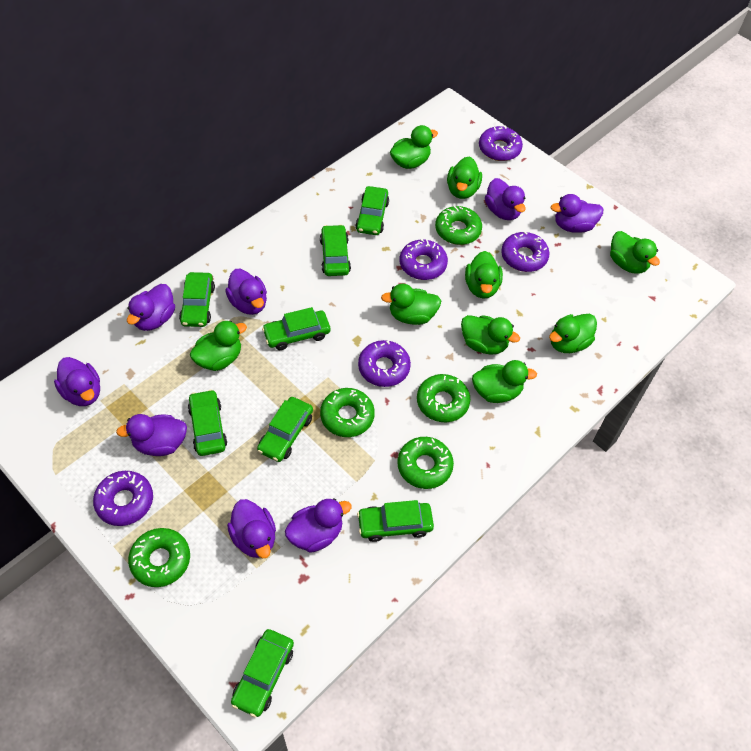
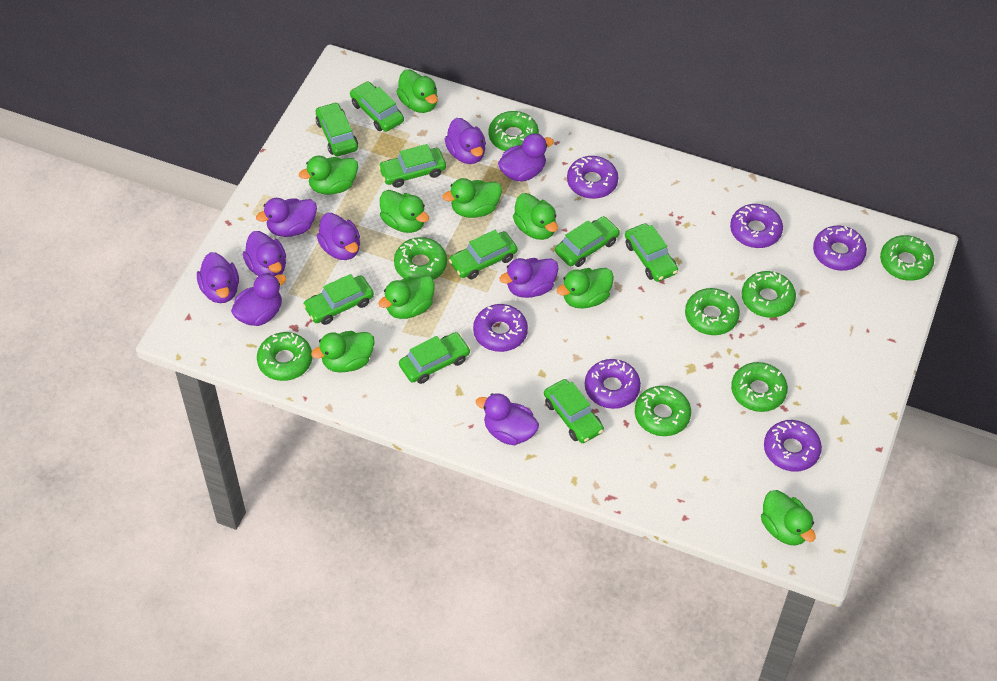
green car: 8 -> 9
green donut: 5 -> 8
purple donut: 5 -> 6
purple duck: 8 -> 9

